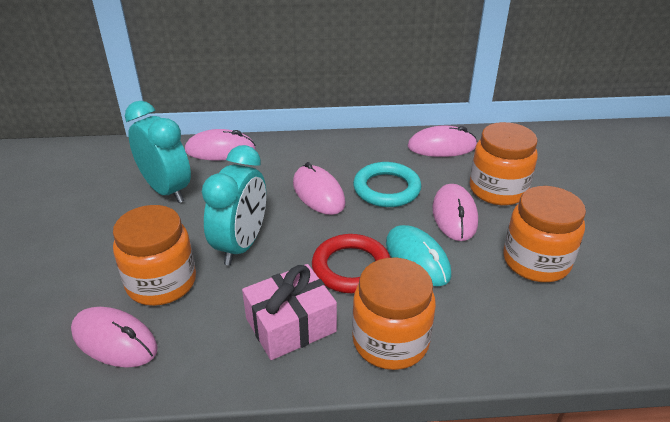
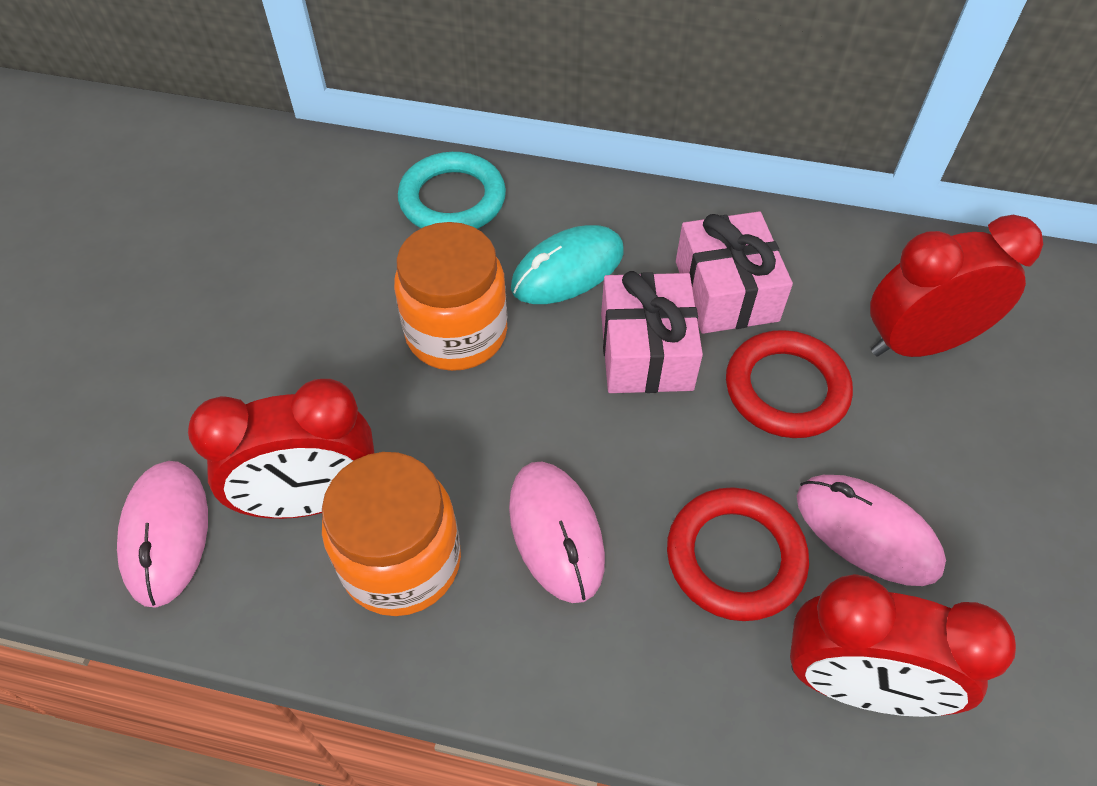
orange jar: 4 -> 2
pink gift: 1 -> 2
pink mouse: 5 -> 3
red clock: 0 -> 3
red ring: 1 -> 2
turquoise clock: 2 -> 0

